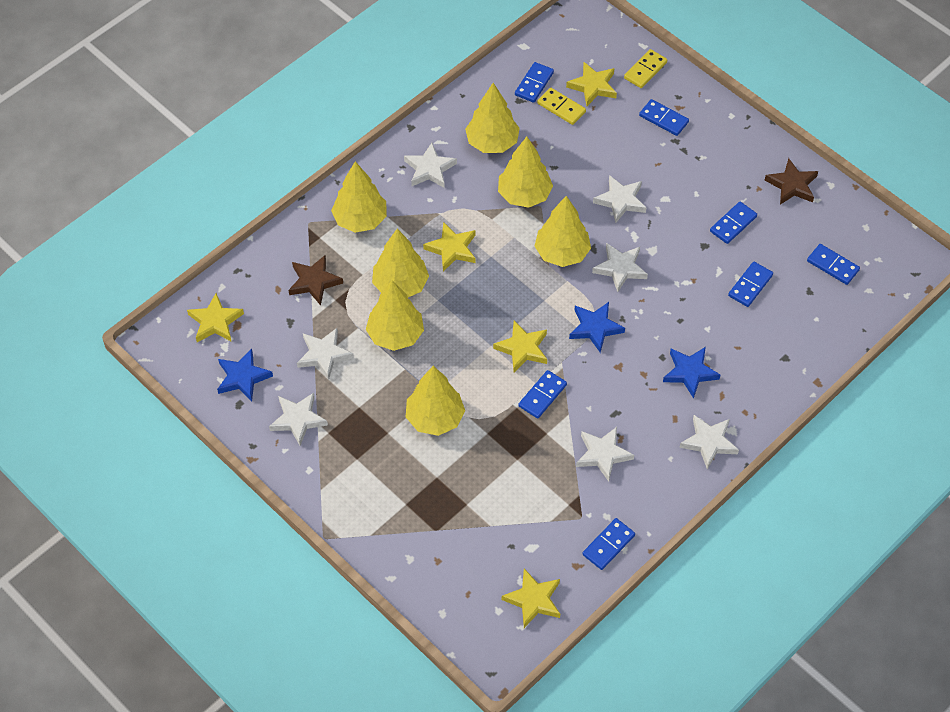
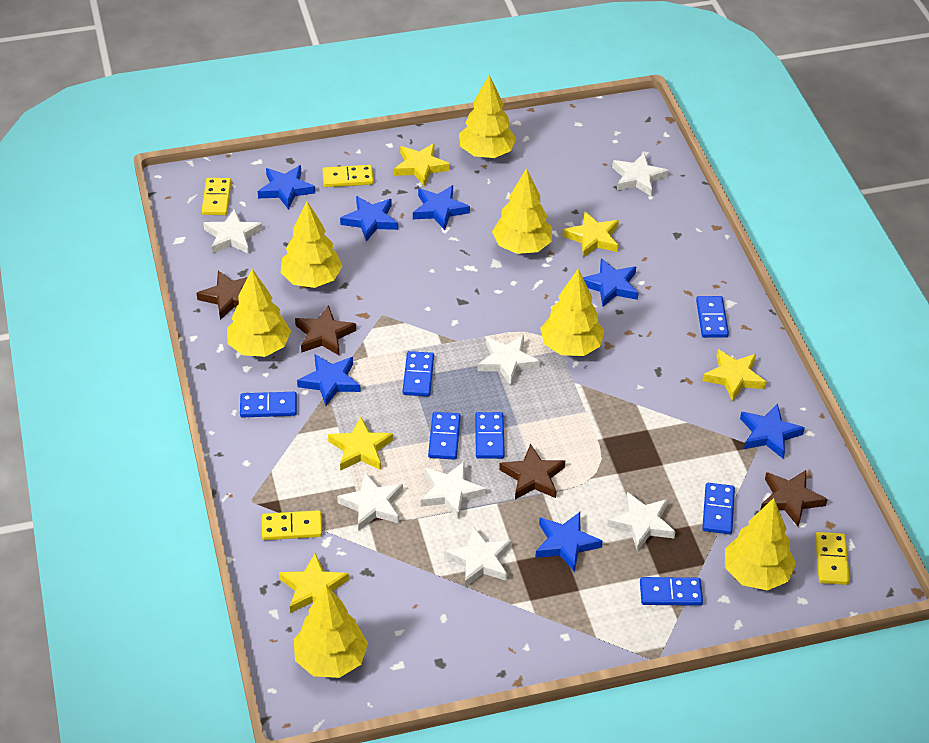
blue star: 3 -> 7
brown star: 2 -> 4
yellow domino: 2 -> 4

